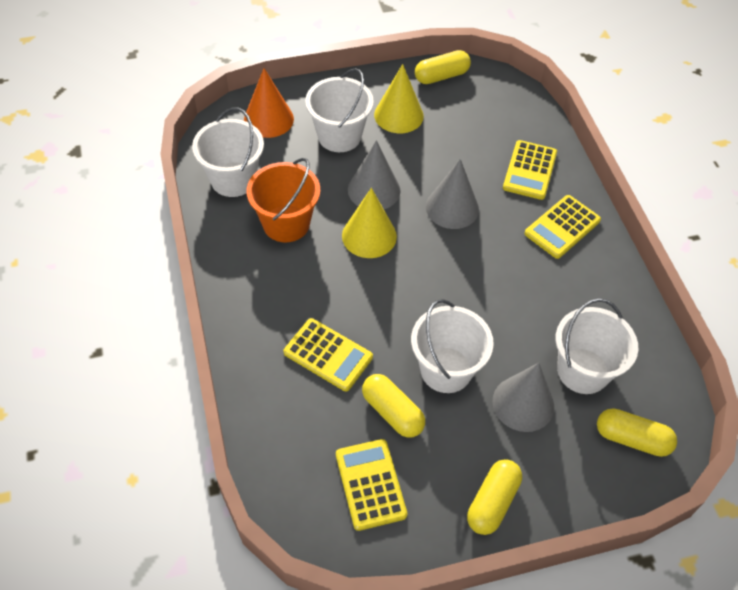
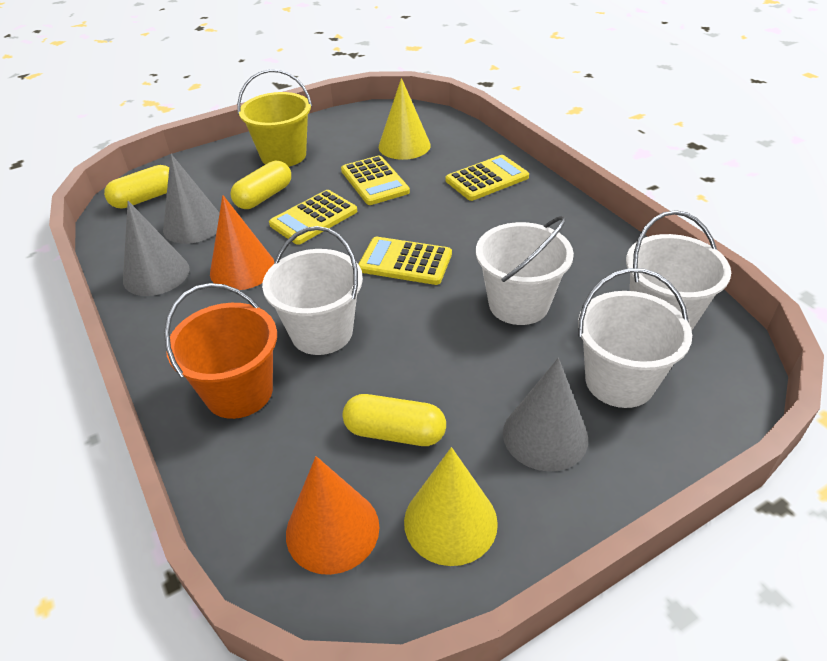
orange cone: 1 -> 2
yellow bucket: 0 -> 1
yellow capsule: 4 -> 3

